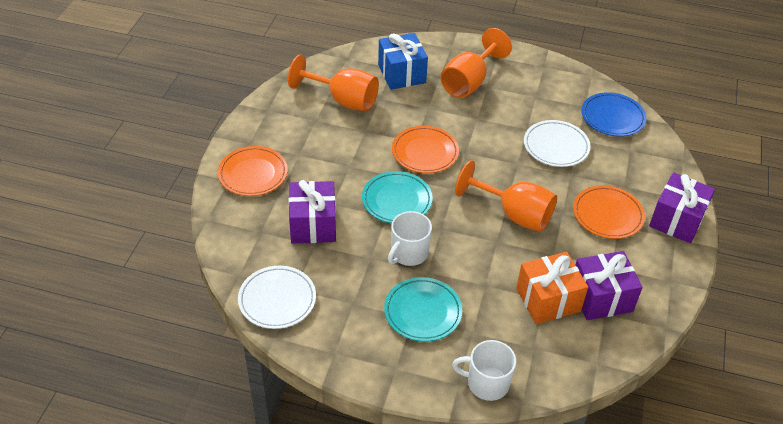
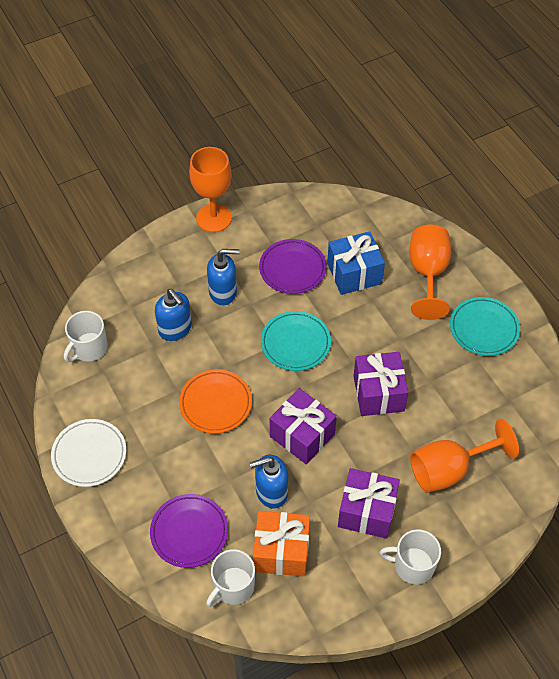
blue plate: 1 -> 0
blue soap dispenser: 0 -> 3
orange plate: 3 -> 1
purple plate: 0 -> 2
white mug: 2 -> 3
white plate: 2 -> 1

